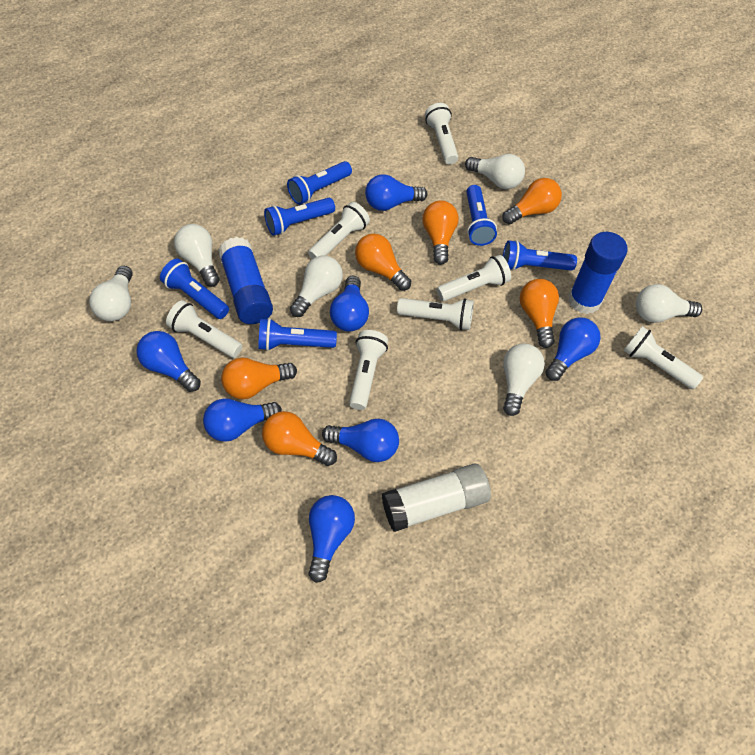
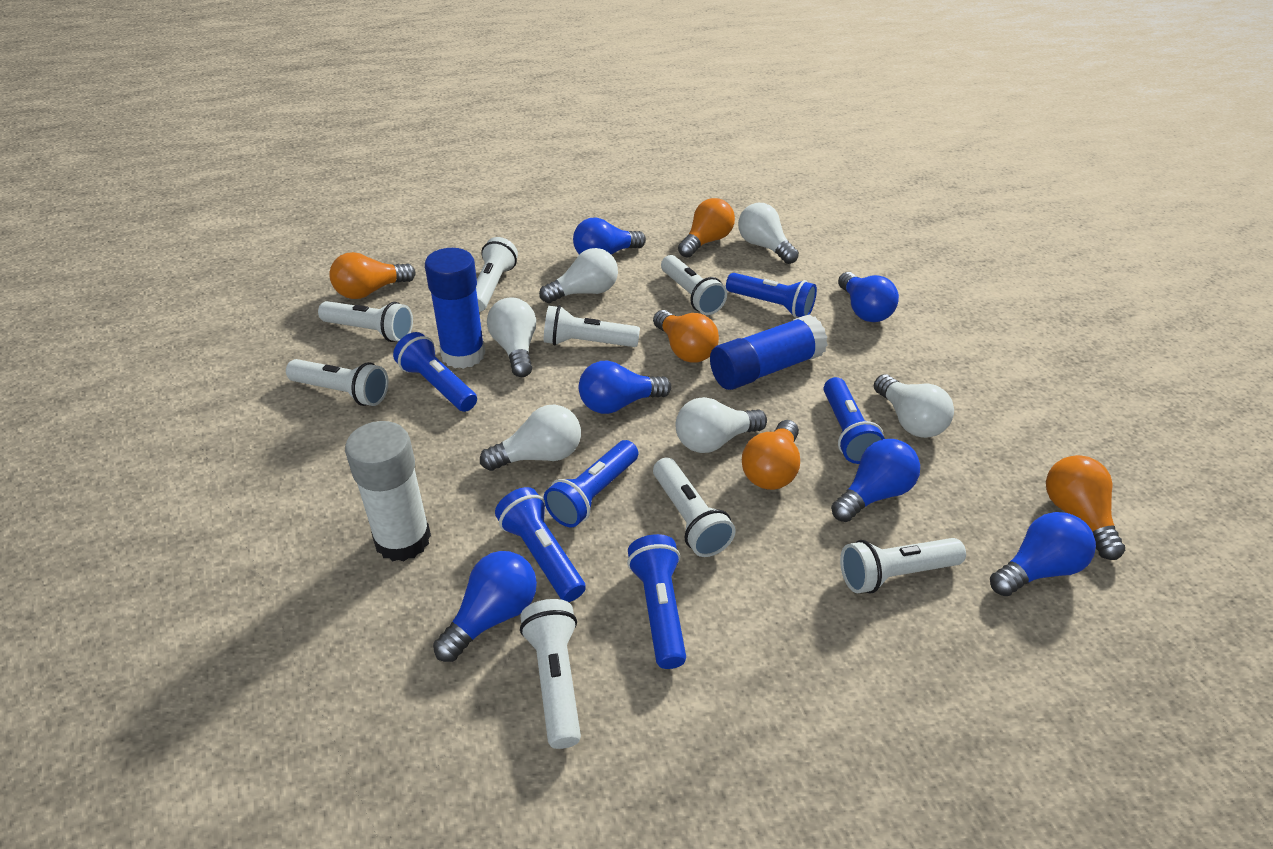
blue light bulb: 7 -> 6
orange light bulb: 6 -> 5
white flashlight: 7 -> 8

